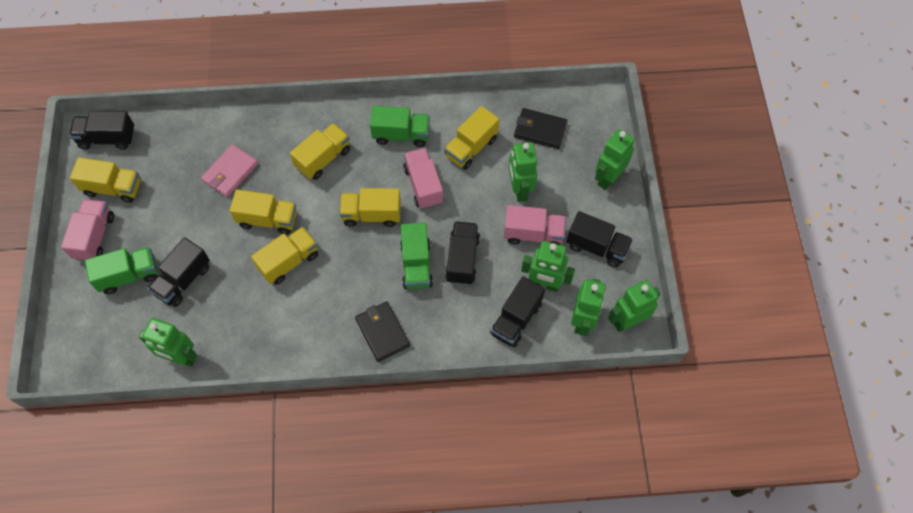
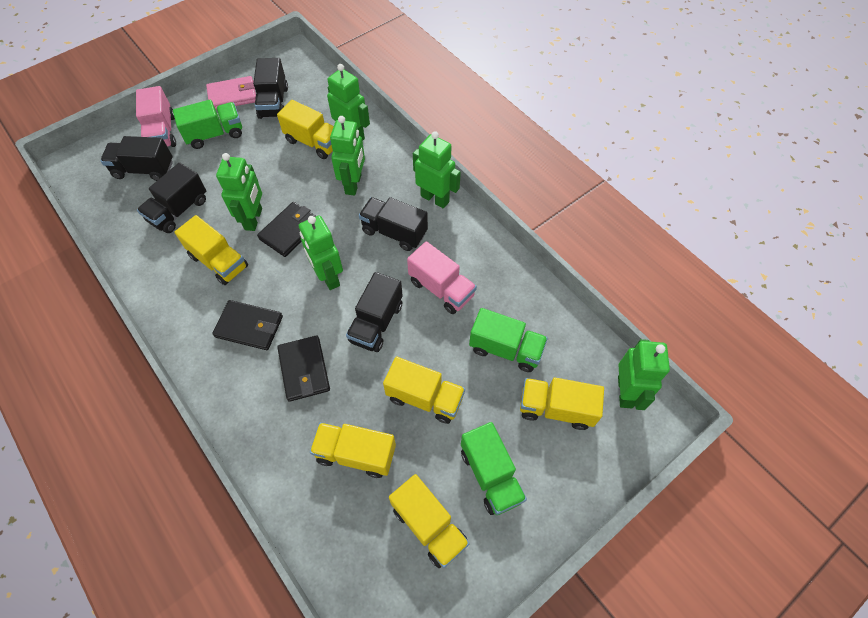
black wallet: 2 -> 3
pink truck: 3 -> 2

